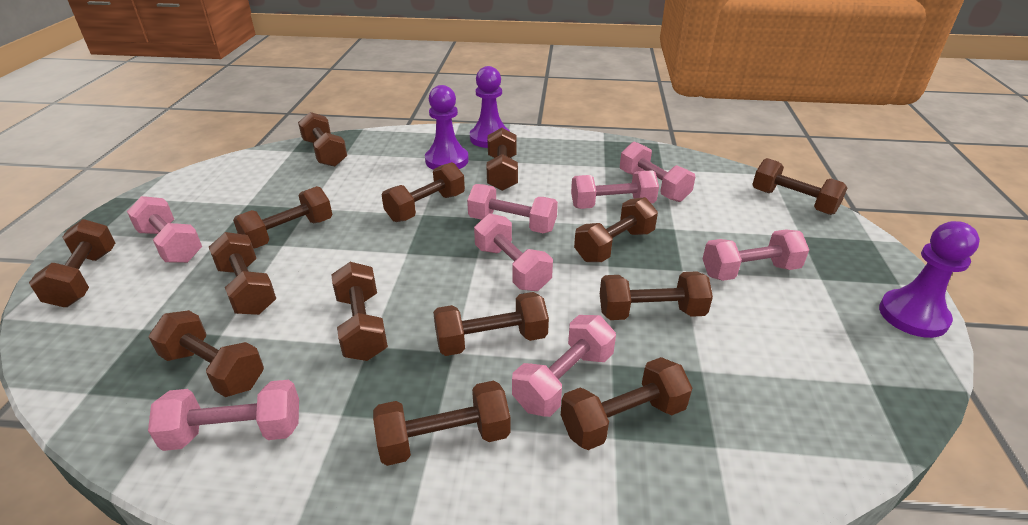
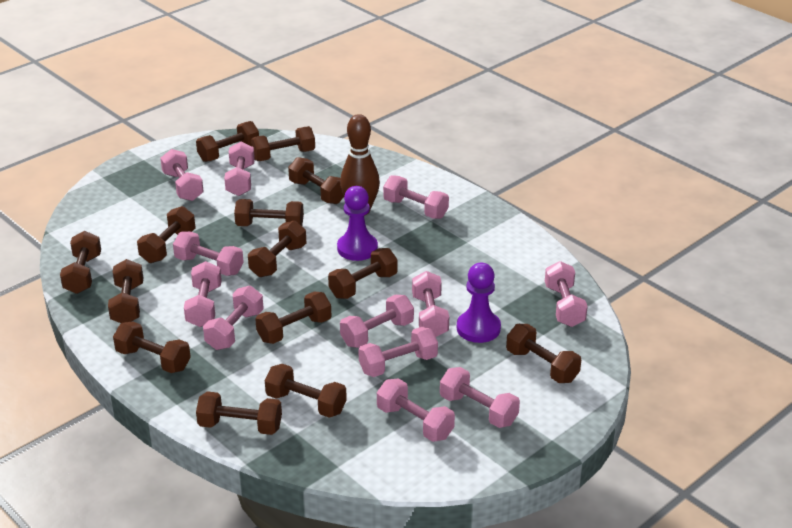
brown bowling pin: 0 -> 1
pink dumbbell: 8 -> 12
purple pawn: 3 -> 2

